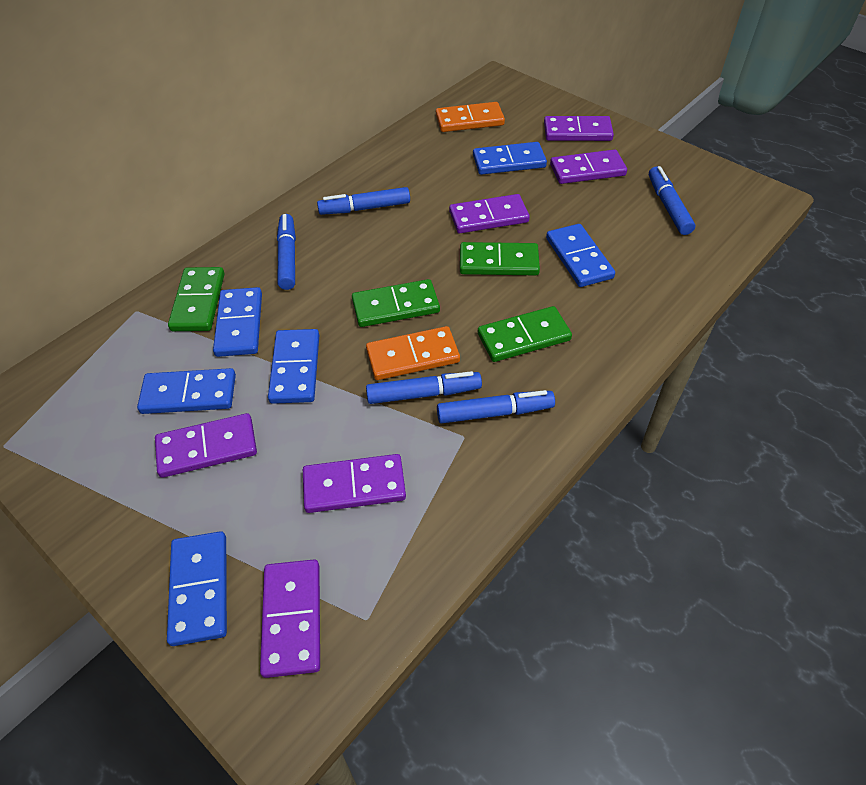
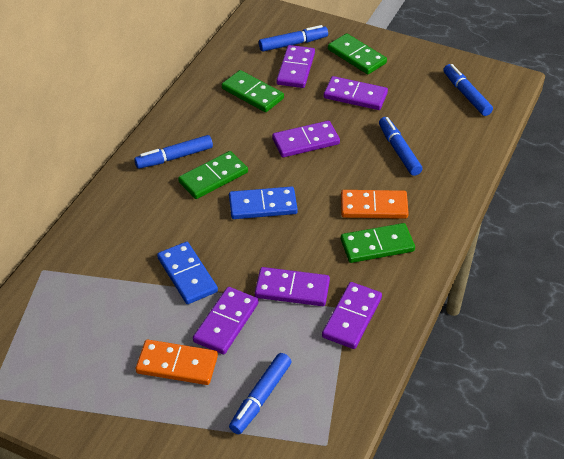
blue domino: 6 -> 2

